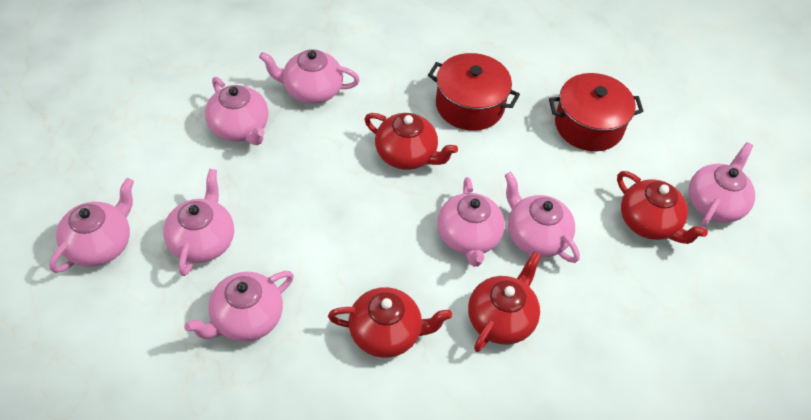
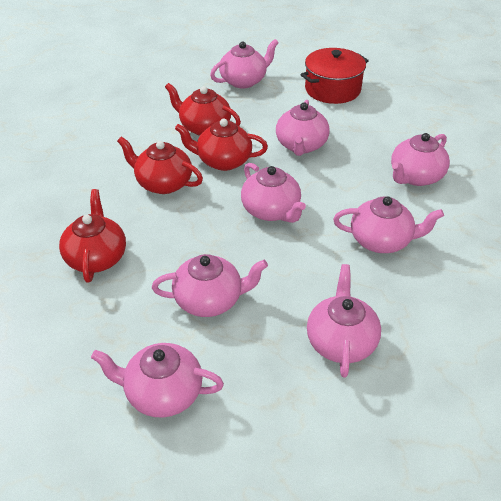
red pot: 2 -> 1

